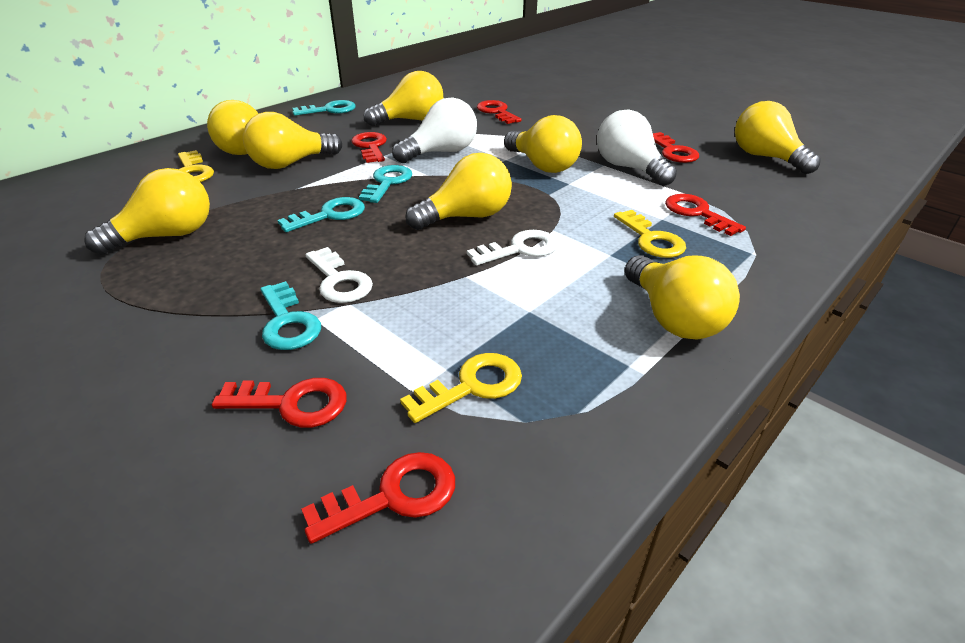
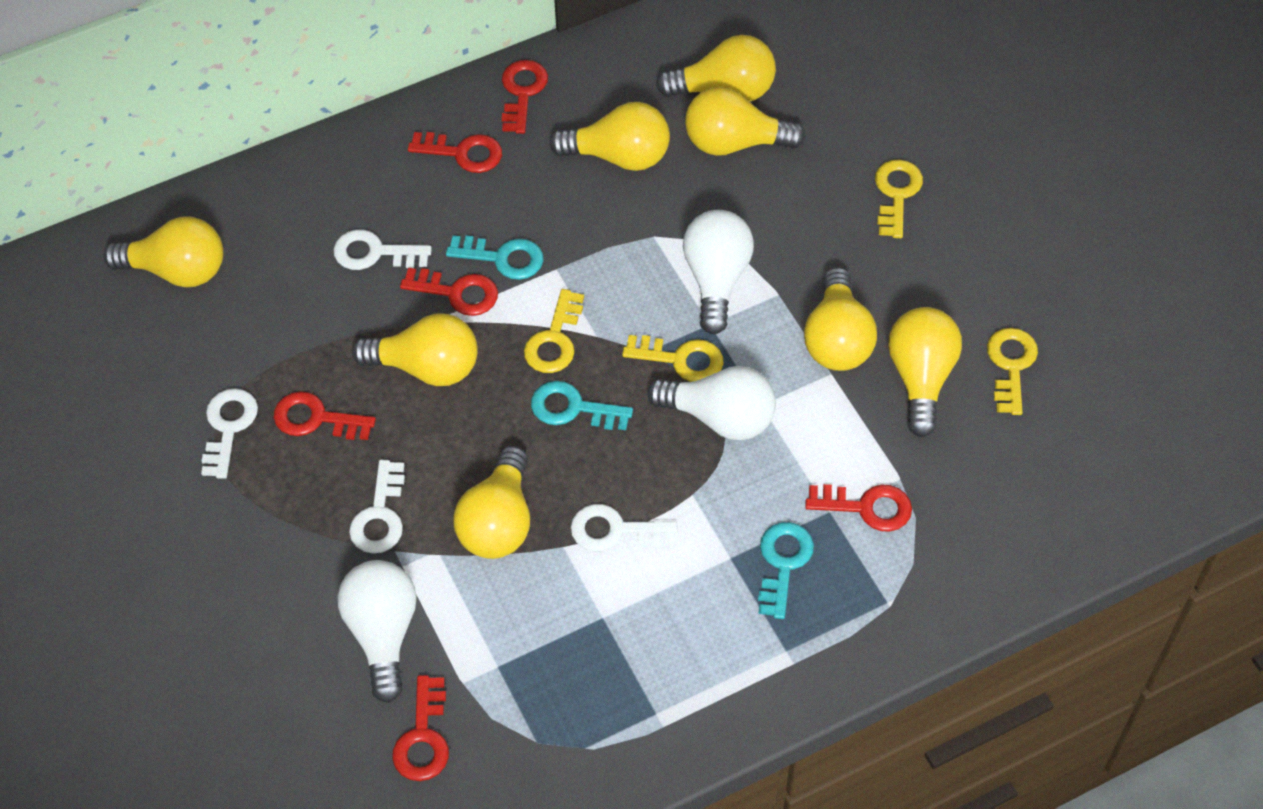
turquoise key: 4 -> 3
white key: 2 -> 4
white light bulb: 2 -> 3
yellow key: 3 -> 4

